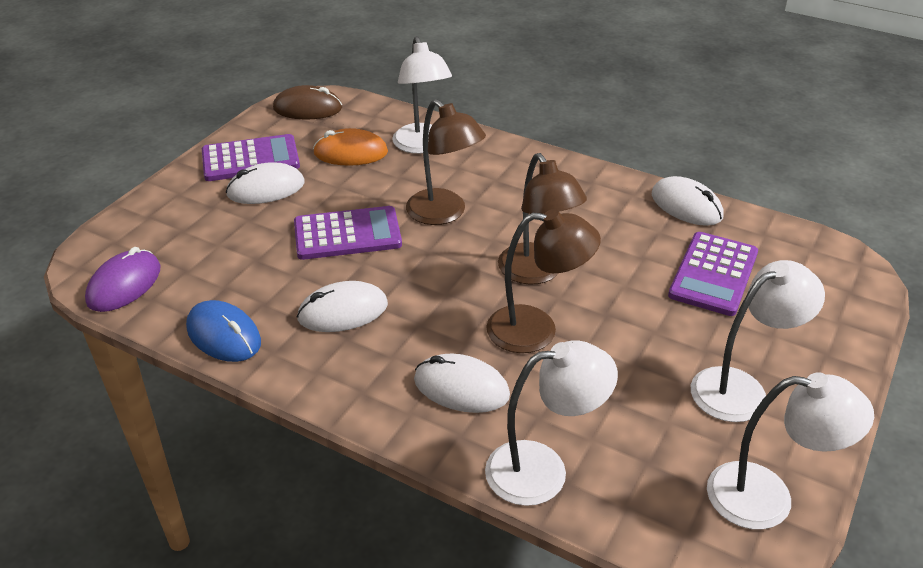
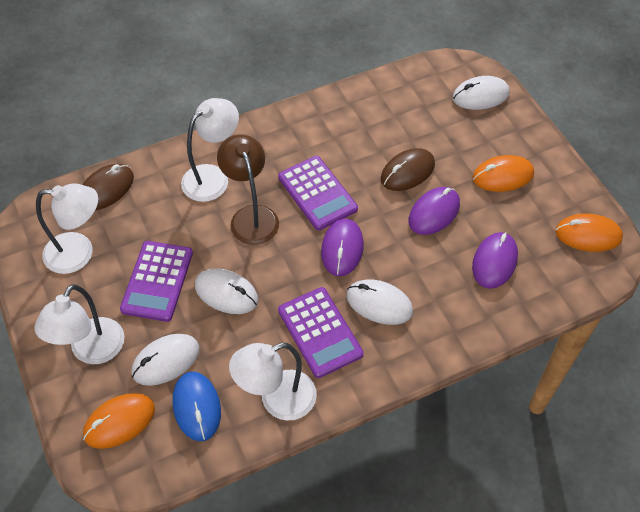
brown lamp: 3 -> 1
brown mouse: 1 -> 2
orange mouse: 1 -> 3
purple mouse: 1 -> 3

